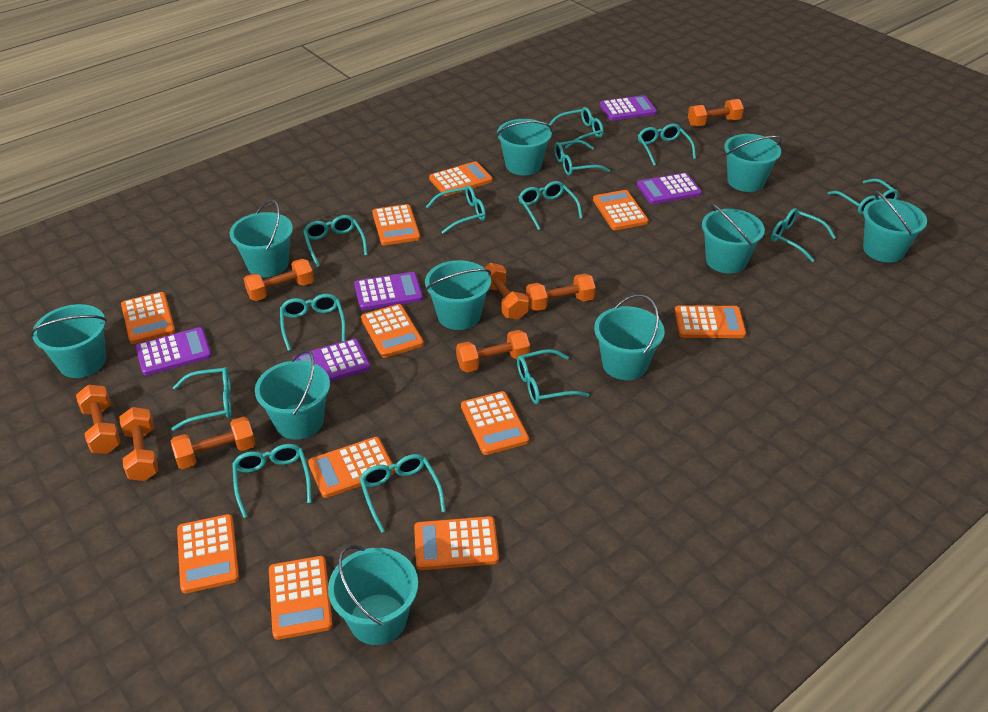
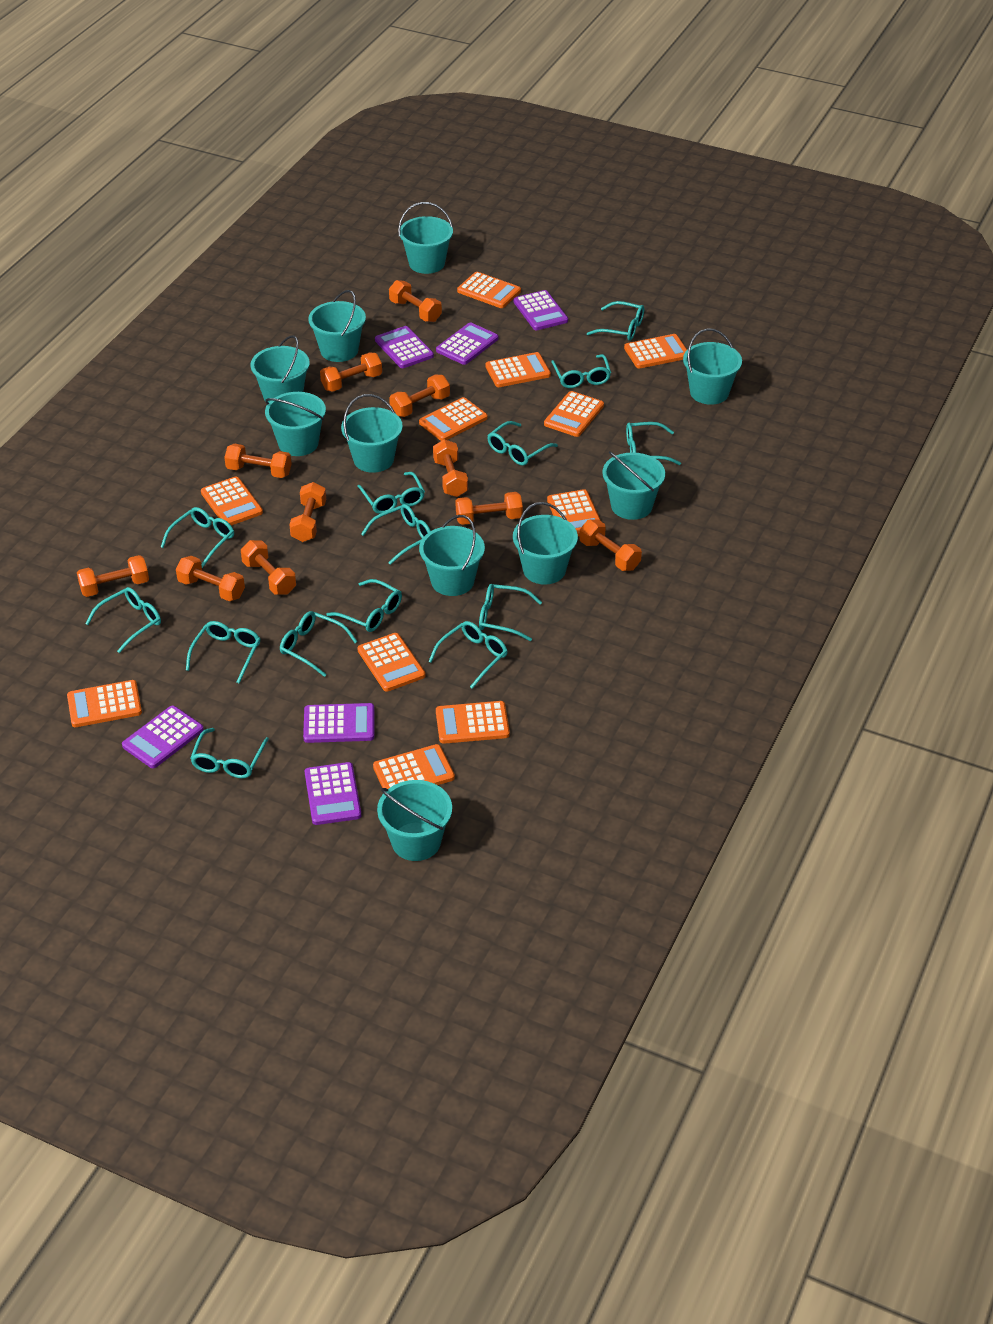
orange dumbbell: 8 -> 11
purple calculator: 5 -> 6
turquoise glasses: 13 -> 14

